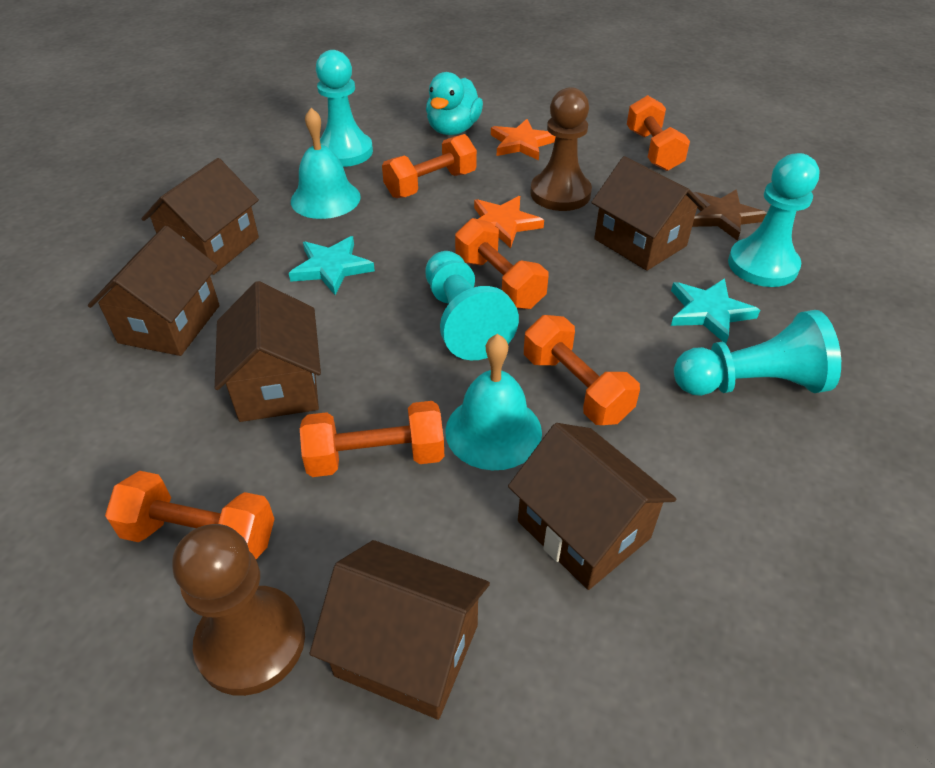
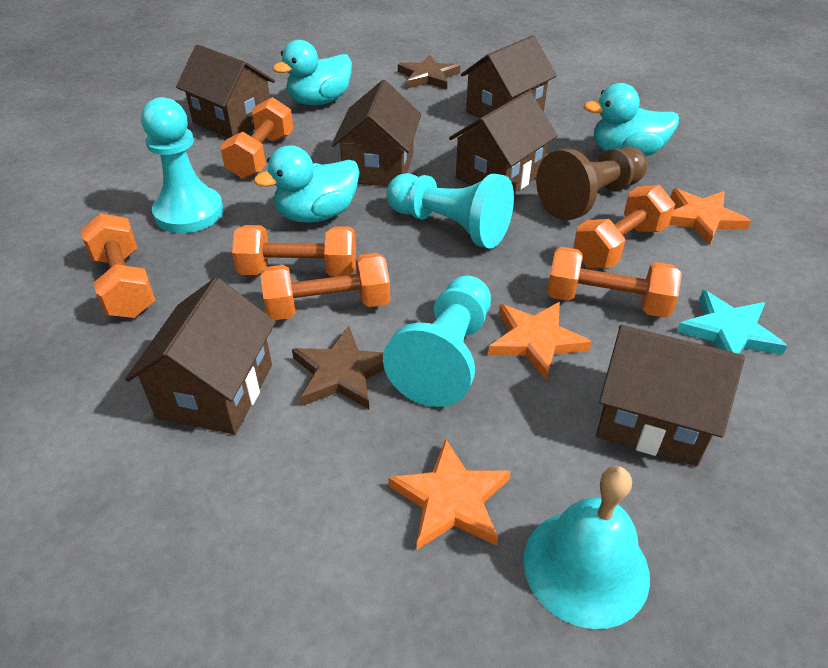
brown pawn: 2 -> 1
brown star: 1 -> 2
orange star: 2 -> 3
turquoise bell: 2 -> 1
turquoise duck: 1 -> 3
turquoise pawn: 4 -> 3
turquoise star: 2 -> 1

